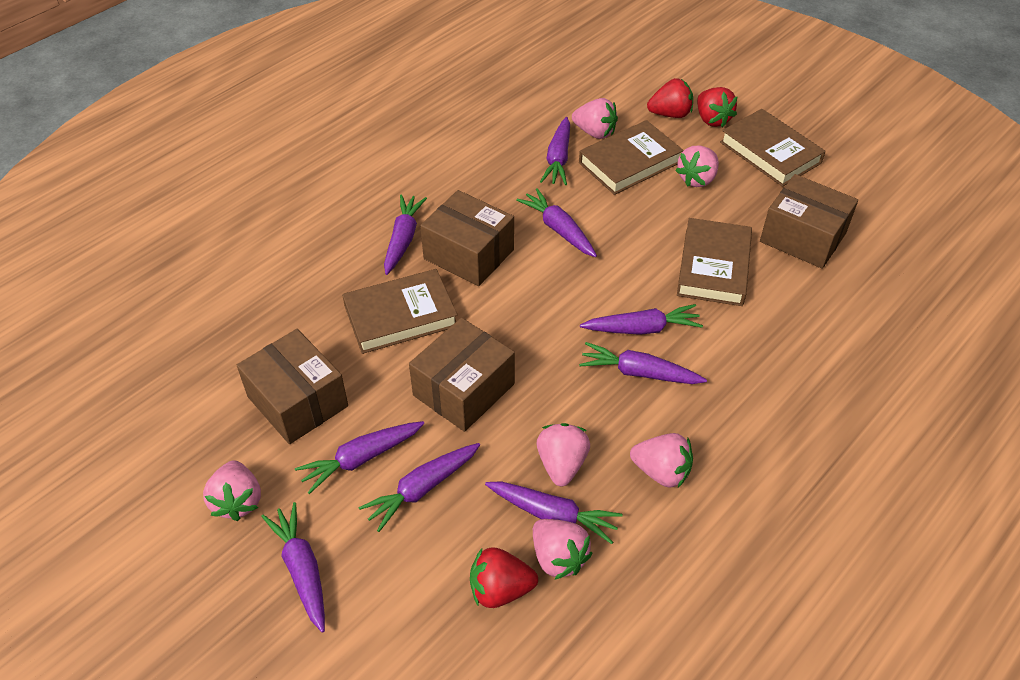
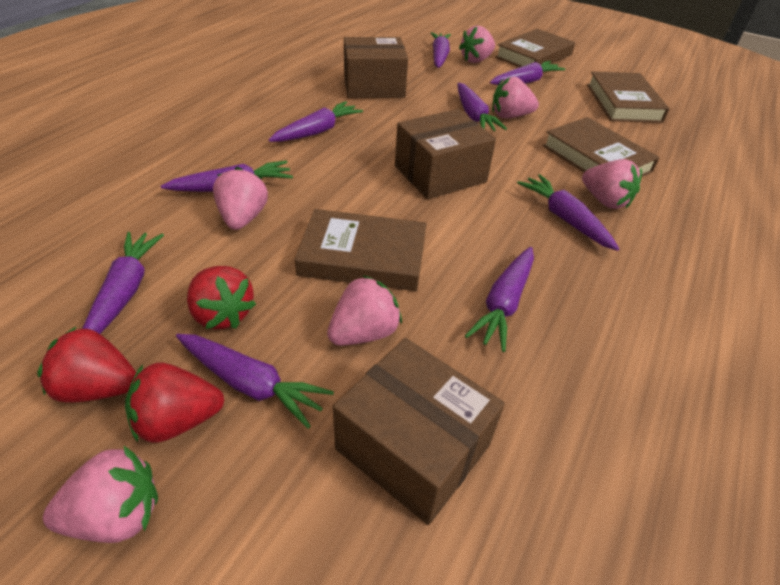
brown box: 4 -> 3

